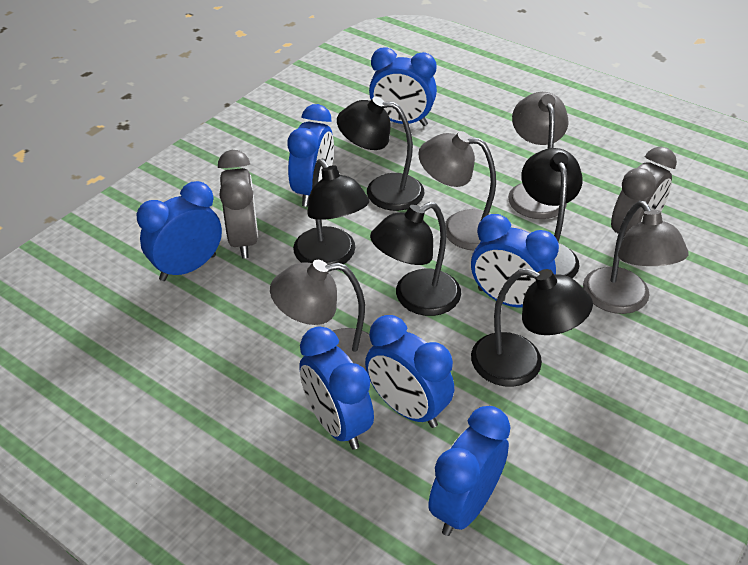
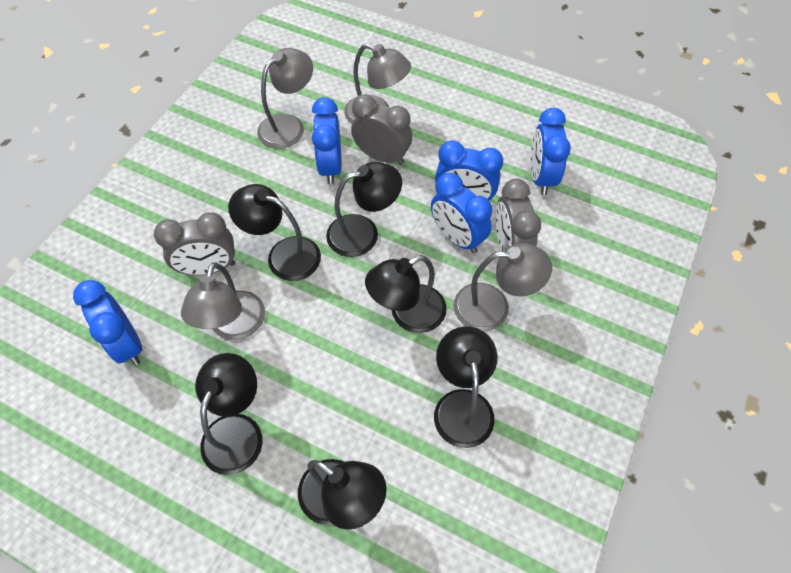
black lamp: 5 -> 6
blue clock: 7 -> 5
grey clock: 2 -> 3

